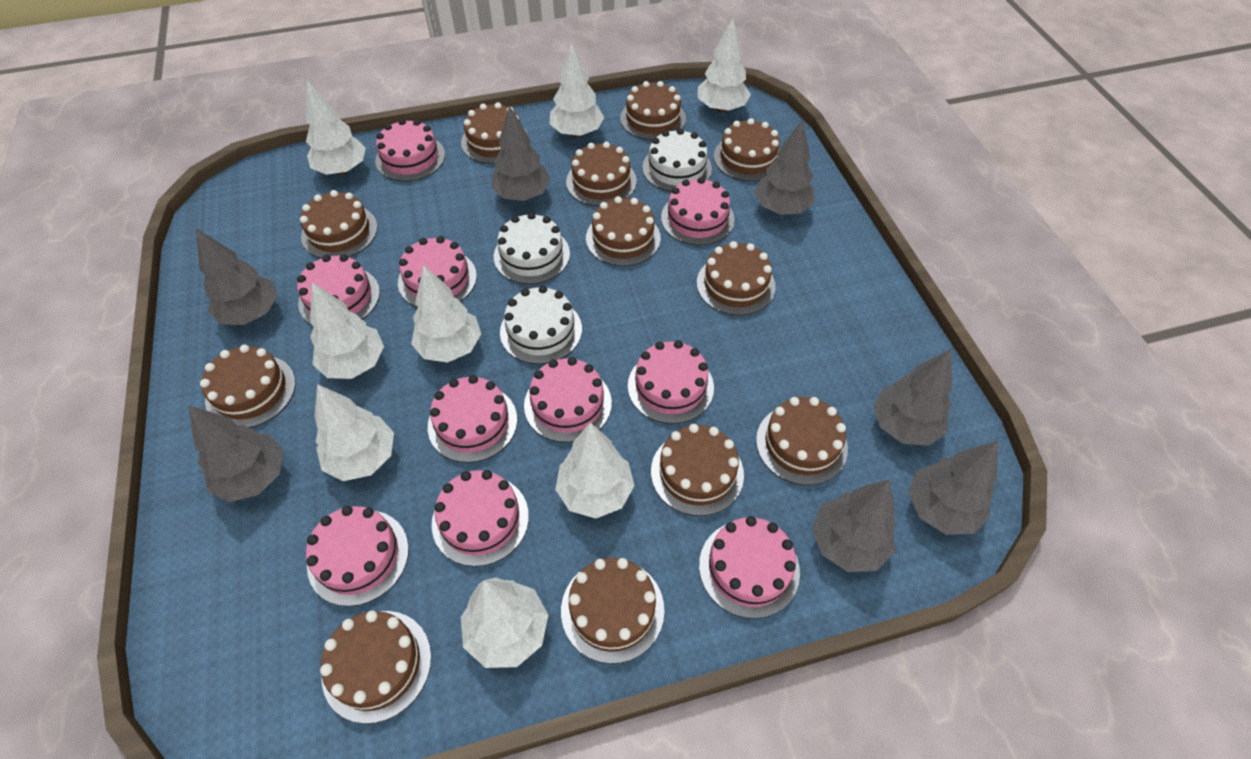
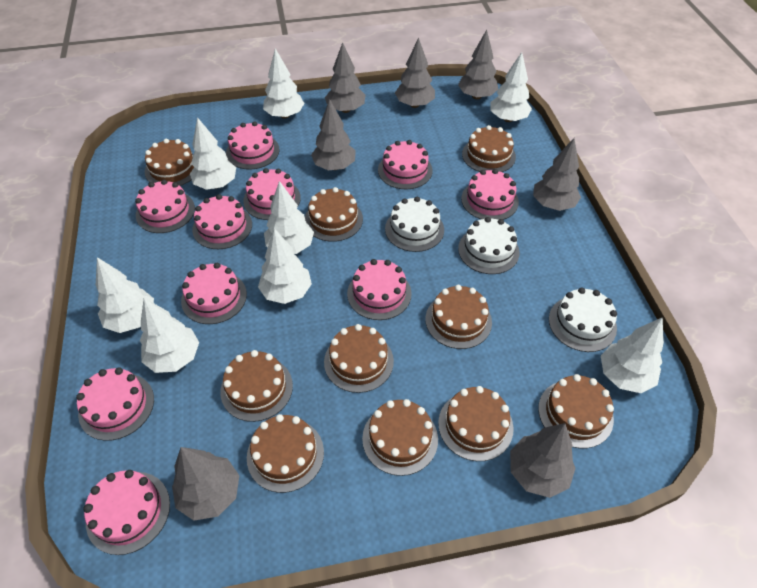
brown cake: 12 -> 10

